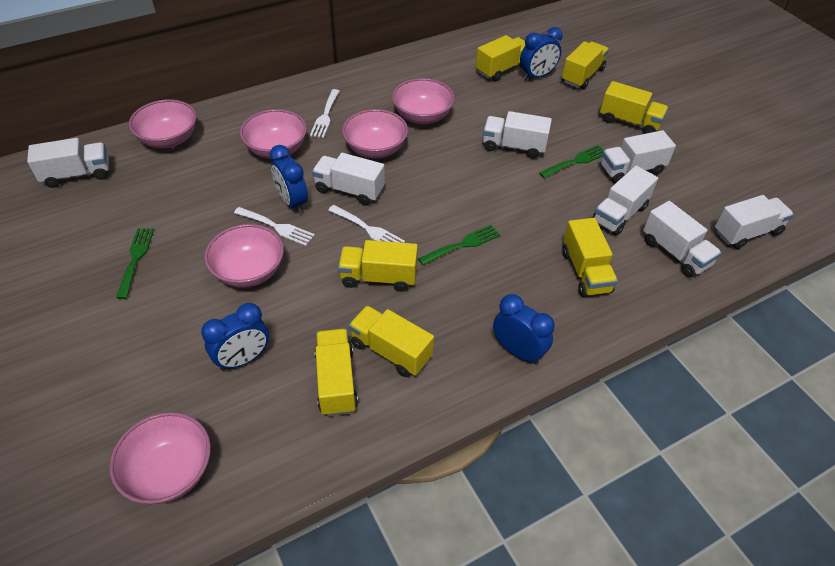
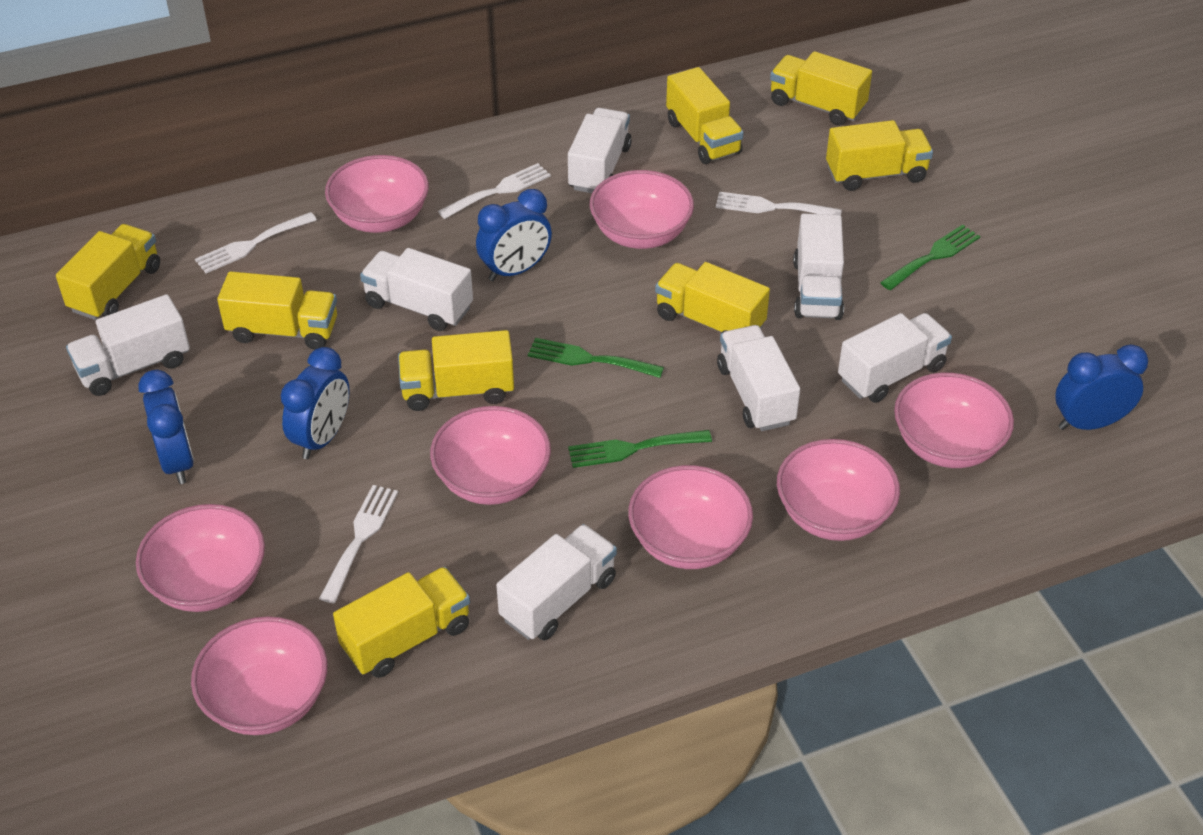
pink bowl: 6 -> 8
white fork: 3 -> 4
yellow truck: 7 -> 8

